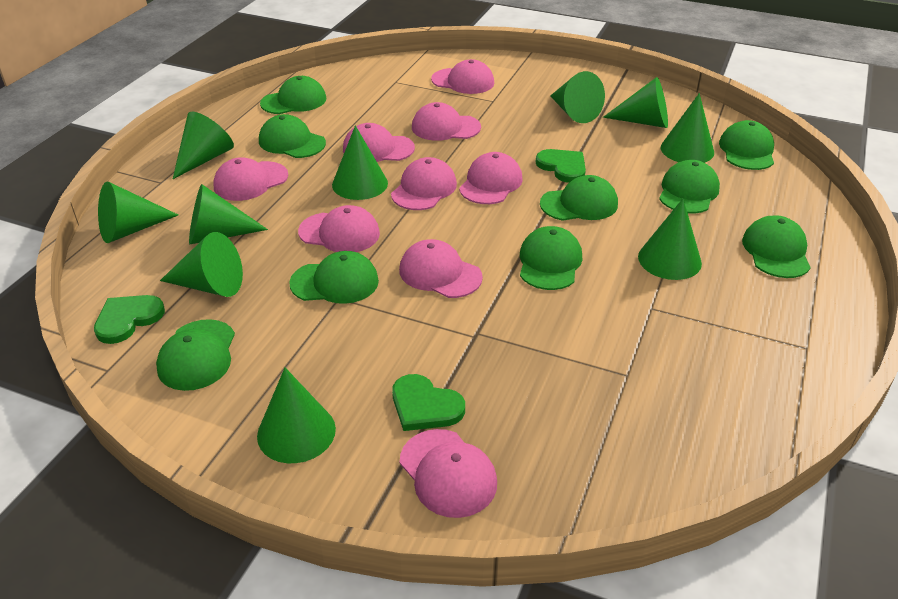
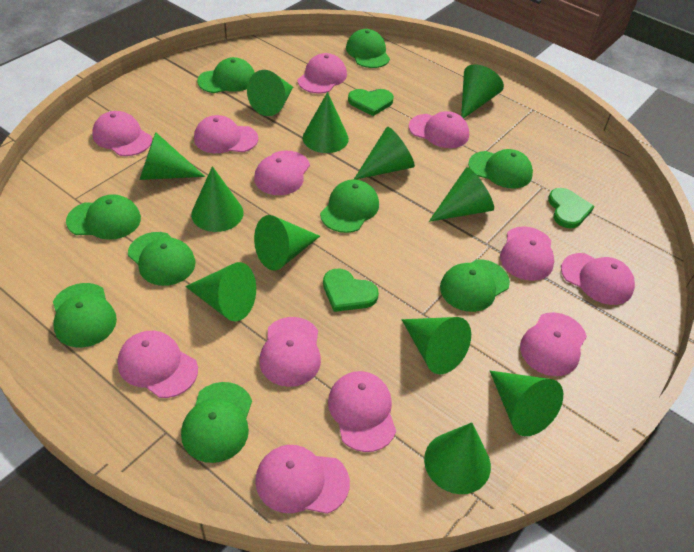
green cone: 10 -> 12
pink cap: 9 -> 12

